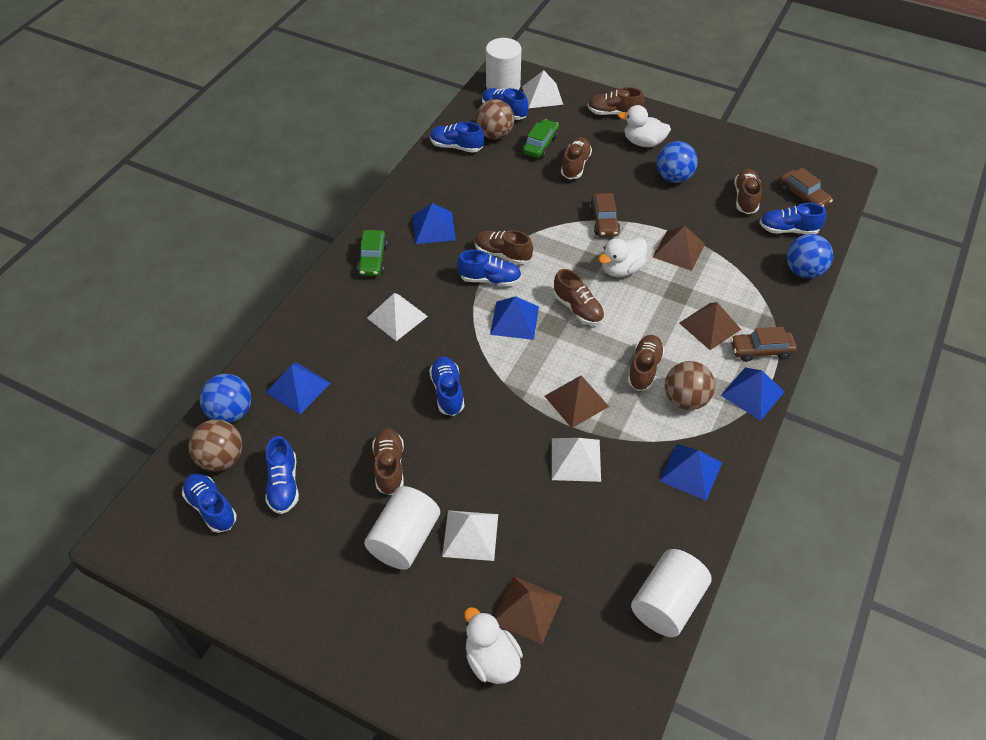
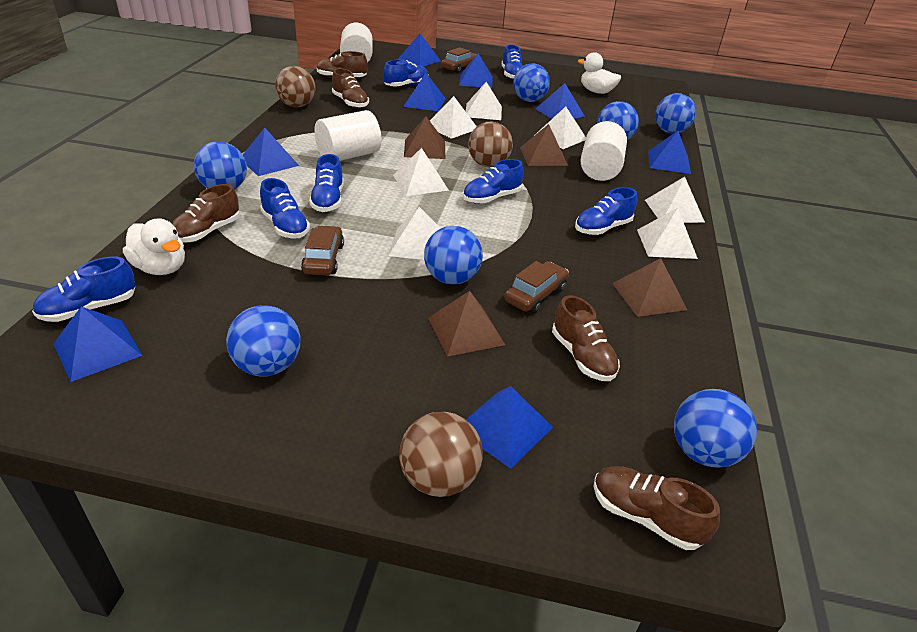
blue ball: 3 -> 7
blue pyramid: 5 -> 8
brown shoe: 7 -> 5
green car: 2 -> 0
white duck: 3 -> 2
white pyramid: 4 -> 7

